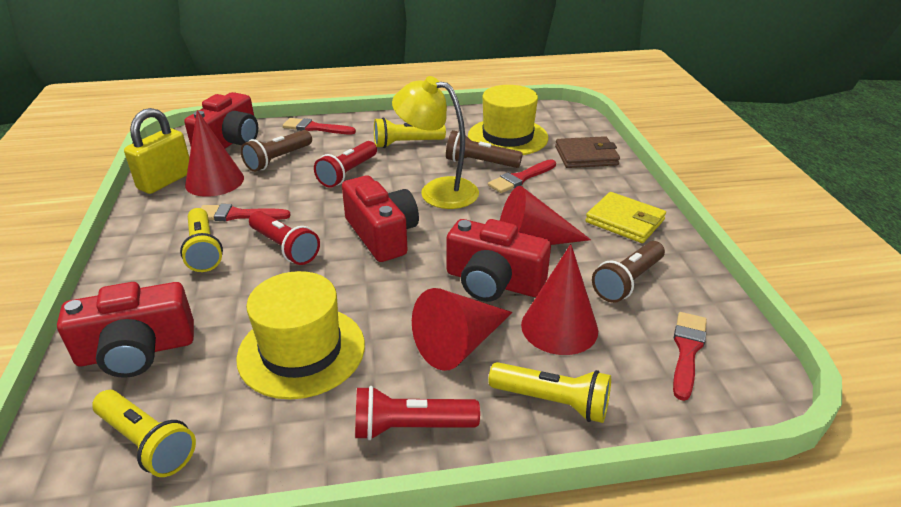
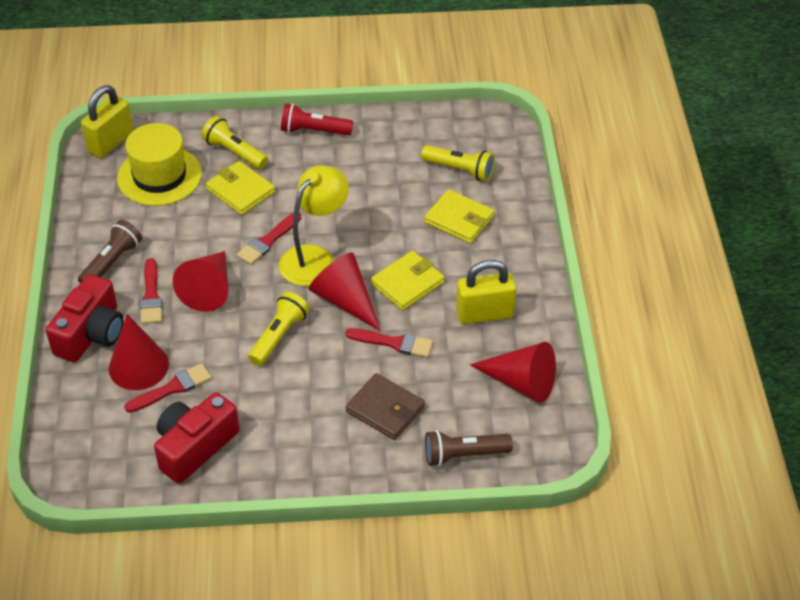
brown flashlight: 3 -> 2
red camera: 4 -> 2
red flashlight: 3 -> 1
yellow flashlight: 4 -> 3
yellow hat: 2 -> 1
yellow padlock: 1 -> 2
yellow wallet: 1 -> 3

